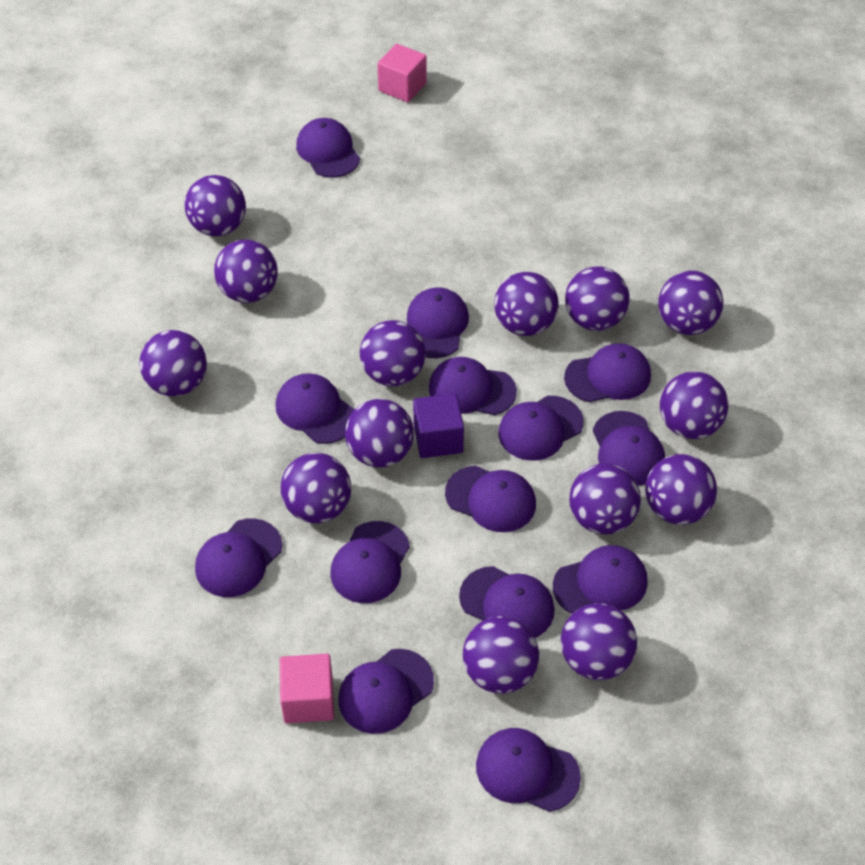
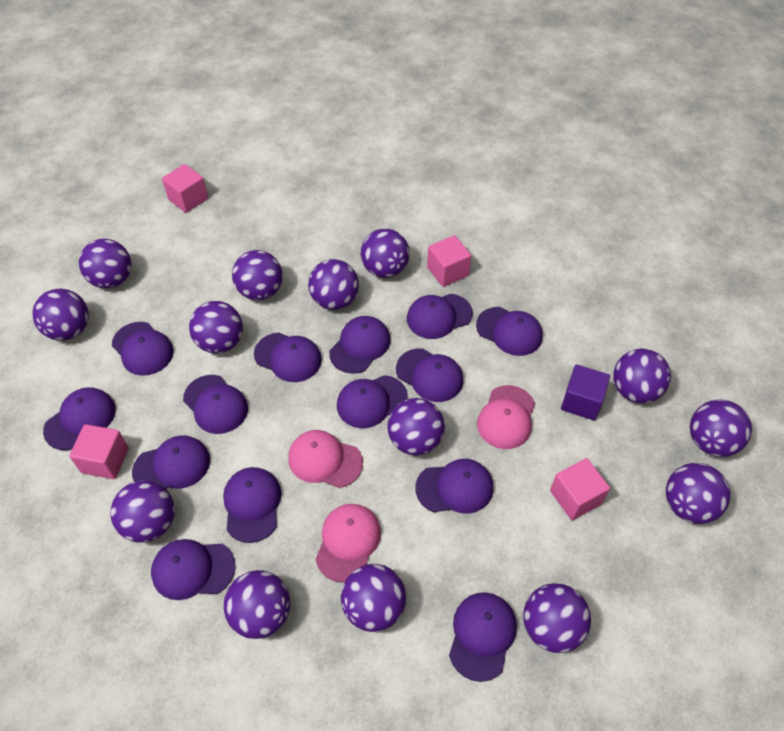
pink cap: 0 -> 3
pink cube: 2 -> 4

